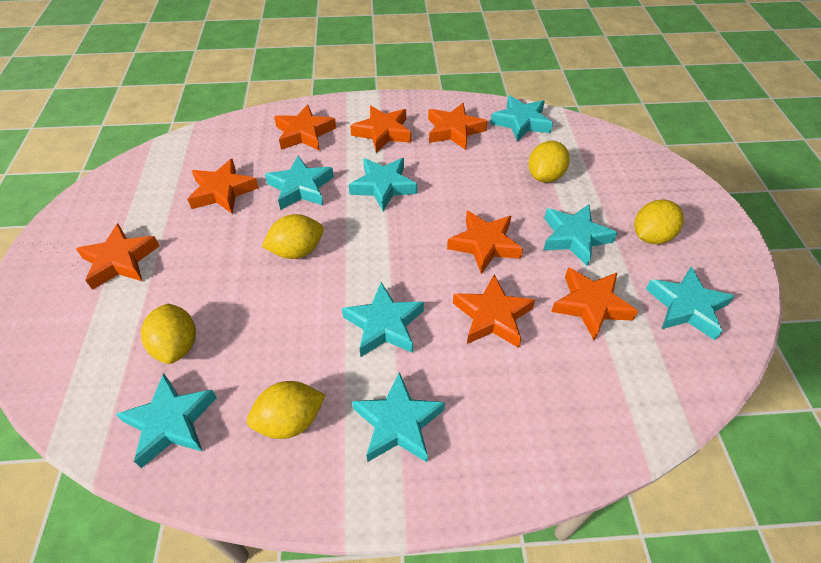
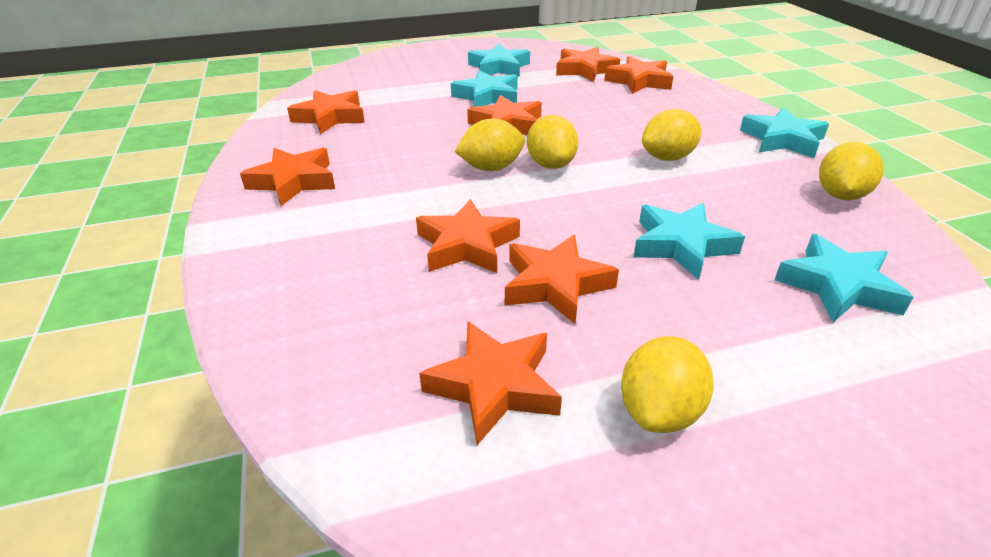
turquoise star: 8 -> 5

